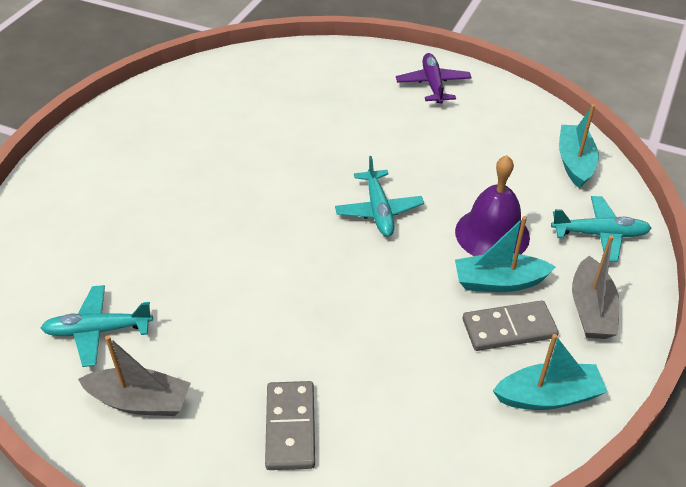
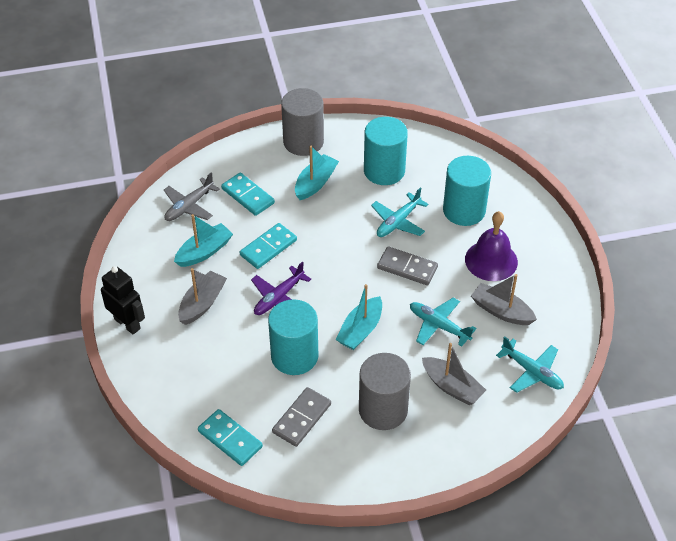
black robot: 0 -> 1
grey boat: 2 -> 3
grey cylinder: 0 -> 2
grey plane: 0 -> 1
turquoise cylinder: 0 -> 3
turquoise domino: 0 -> 3

